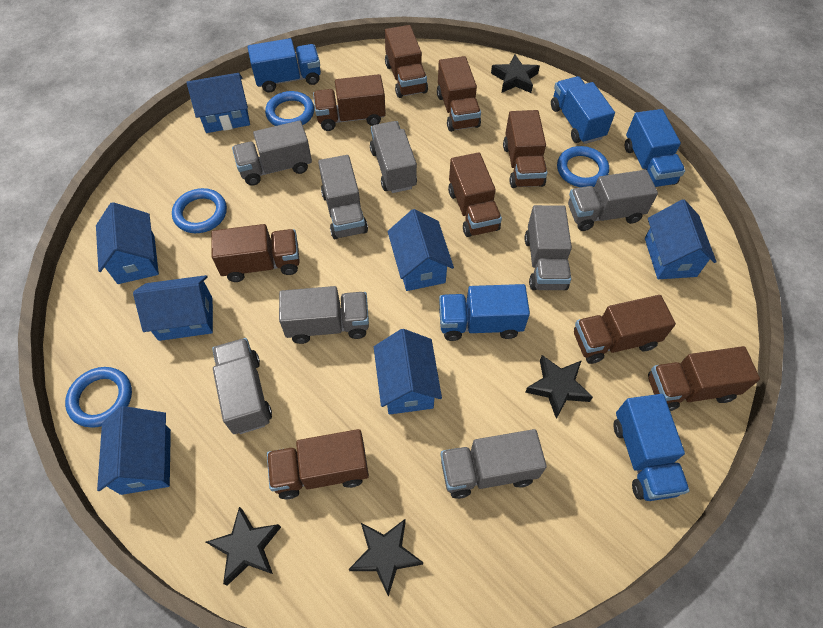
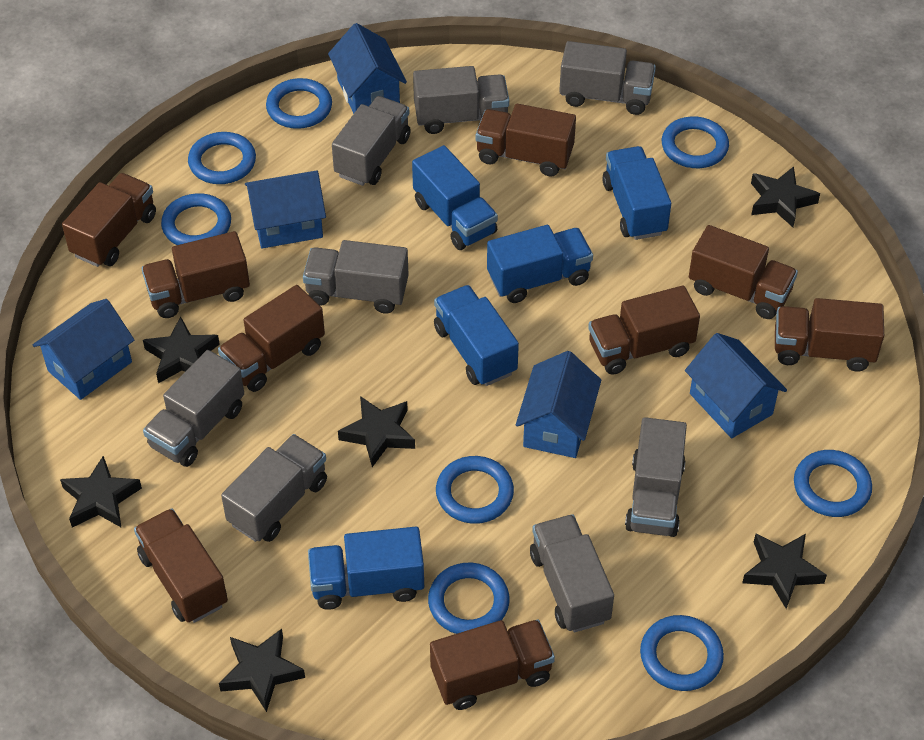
black star: 4 -> 6
blue house: 7 -> 5
blue ring: 4 -> 8

